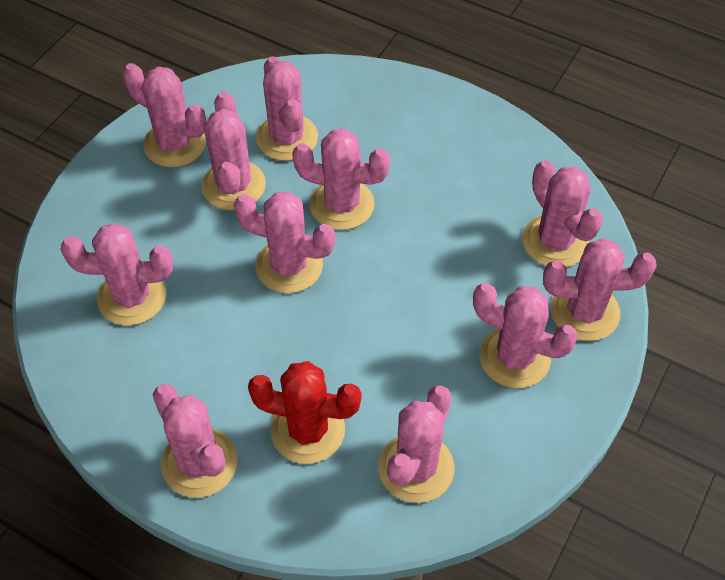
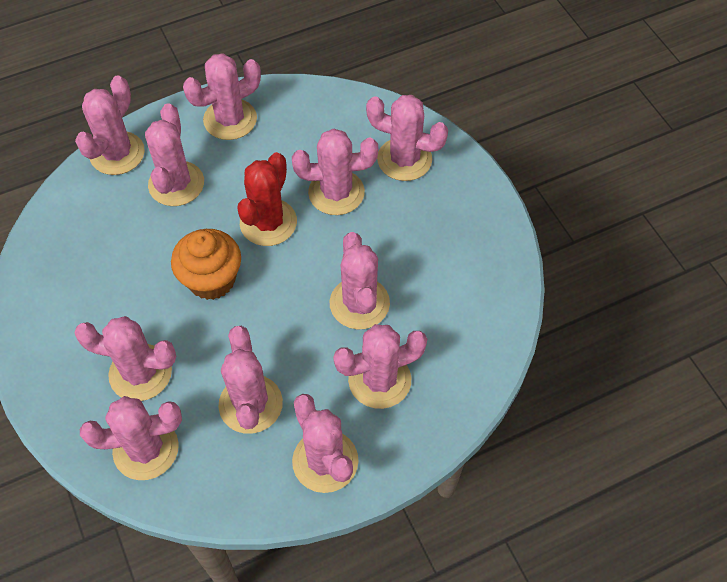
orange cupcake: 0 -> 1

